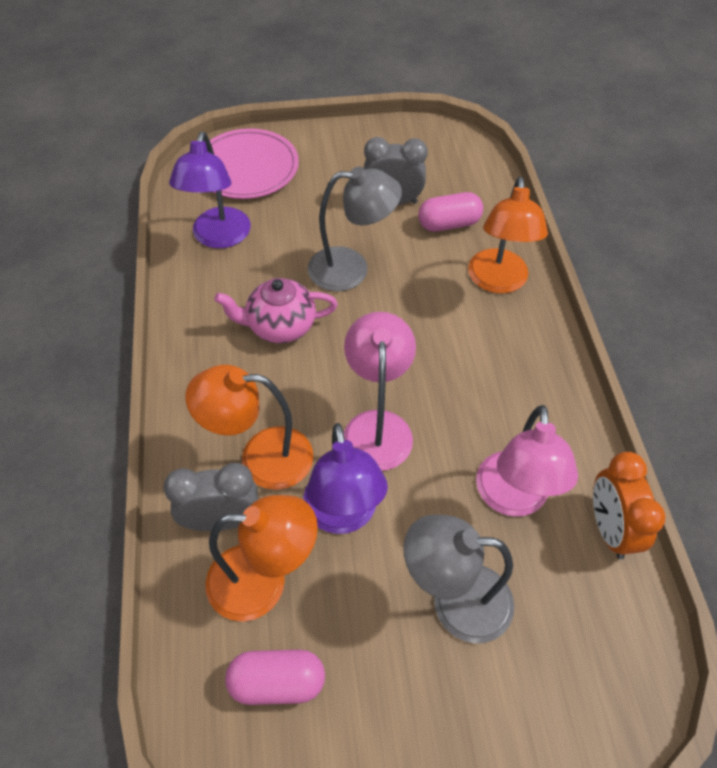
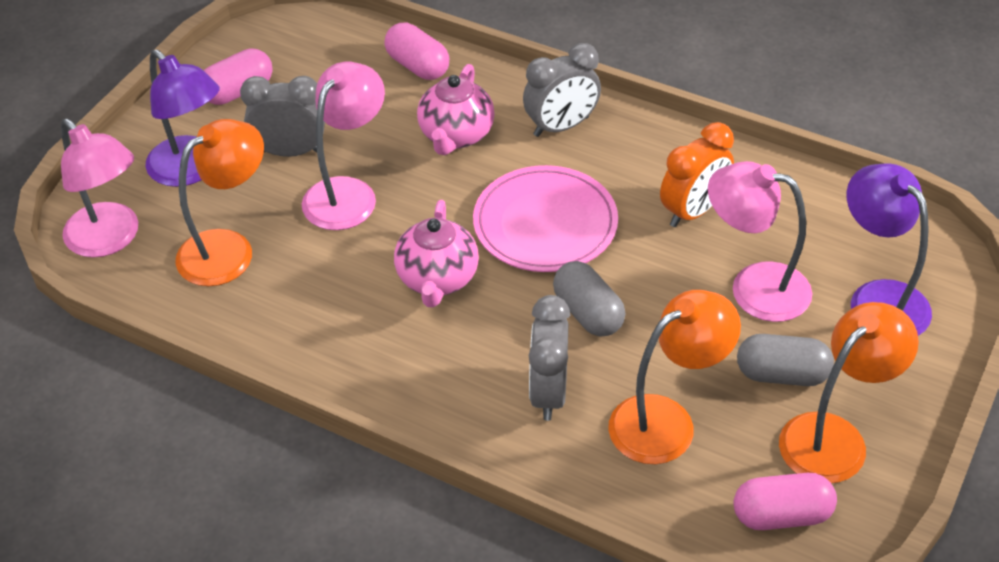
grey capsule: 0 -> 2
grey clock: 2 -> 3
grey lamp: 2 -> 0
pink capsule: 2 -> 3
pink lamp: 2 -> 3
pink teapot: 1 -> 2

